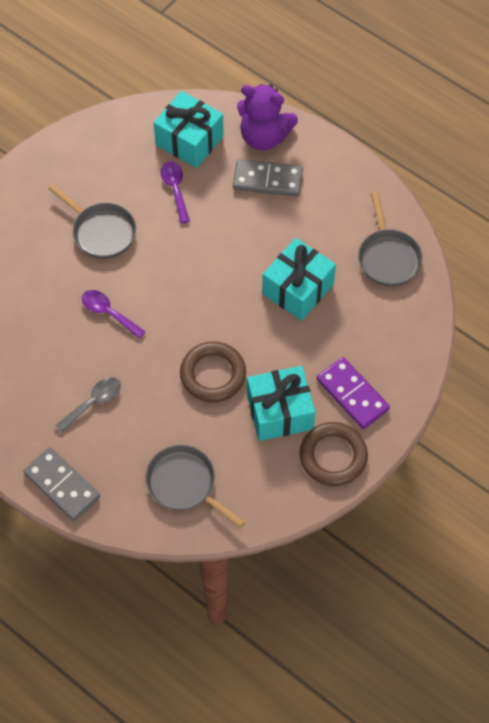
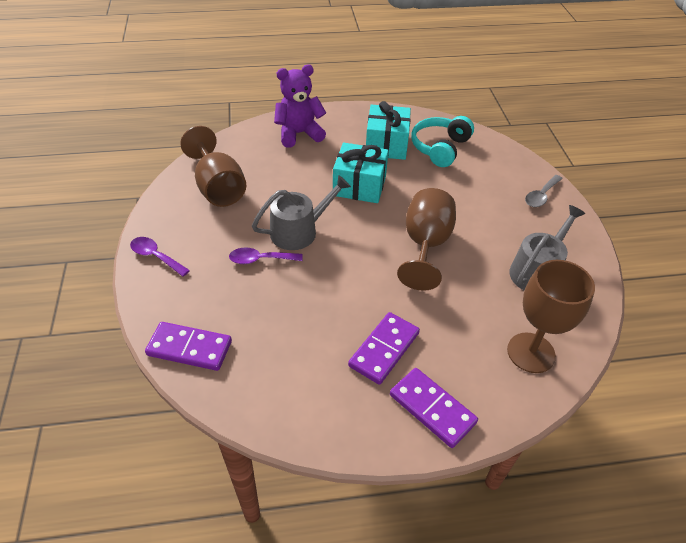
brown goblet: 0 -> 3
brown ring: 2 -> 0
grey domino: 2 -> 0
grey pan: 3 -> 0
grey watering can: 0 -> 2
purple domino: 1 -> 3
turquoise gift: 3 -> 2
turquoise headphones: 0 -> 1

